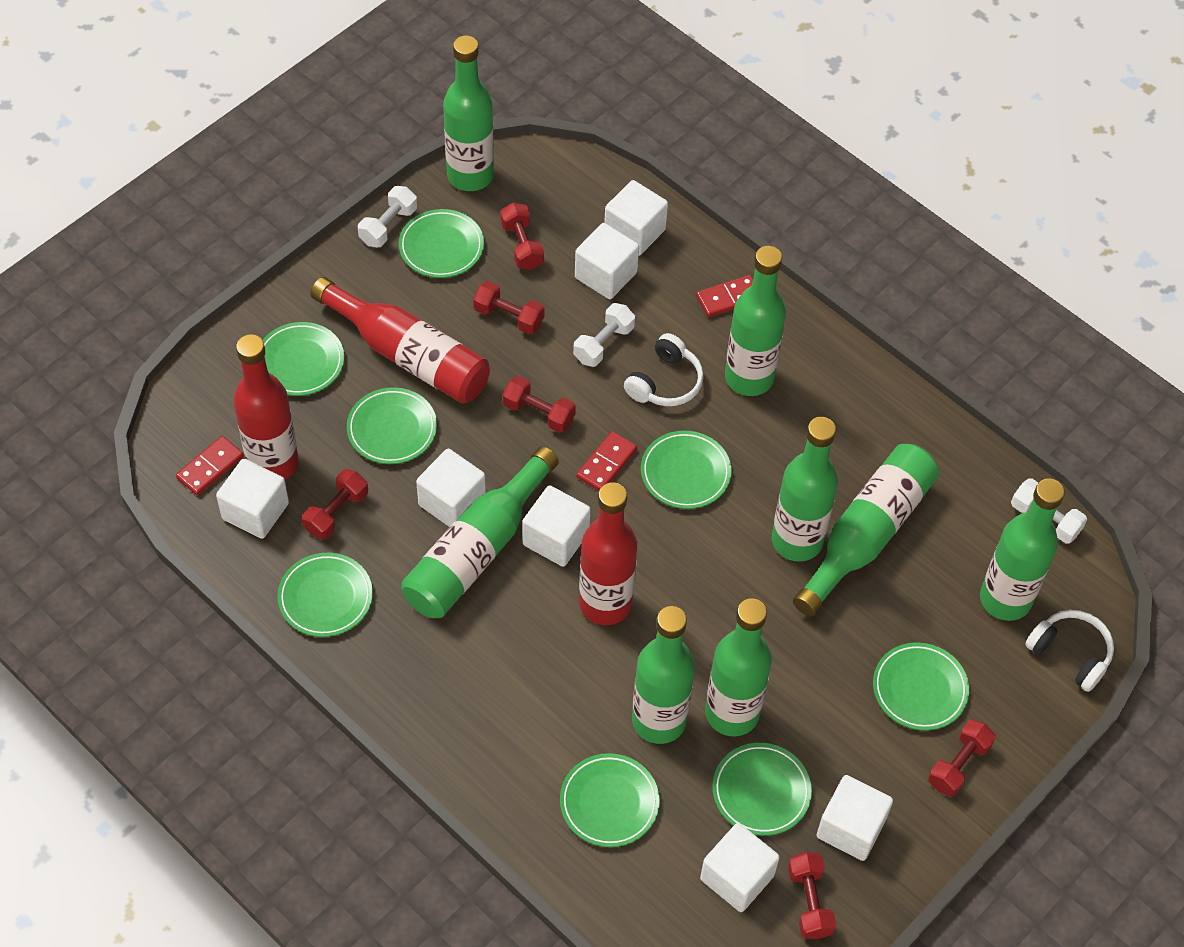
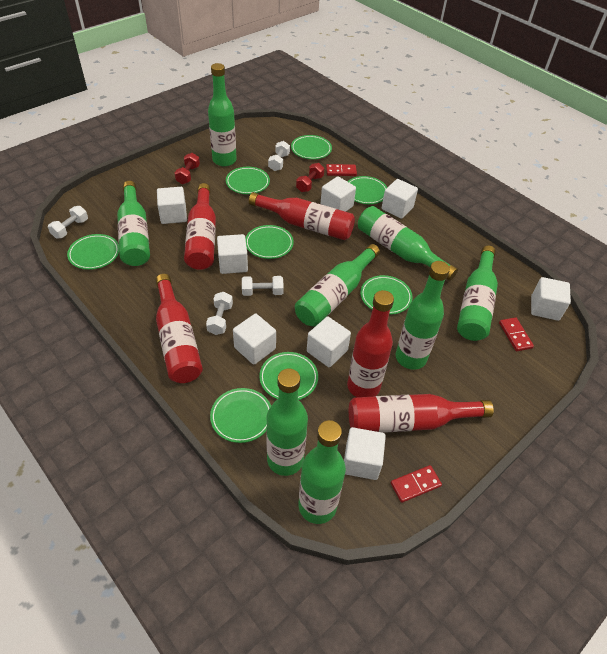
red bottle: 3 -> 5
red dumbbell: 6 -> 2
white cube: 7 -> 8
white dumbbell: 3 -> 4
white headphones: 2 -> 0

